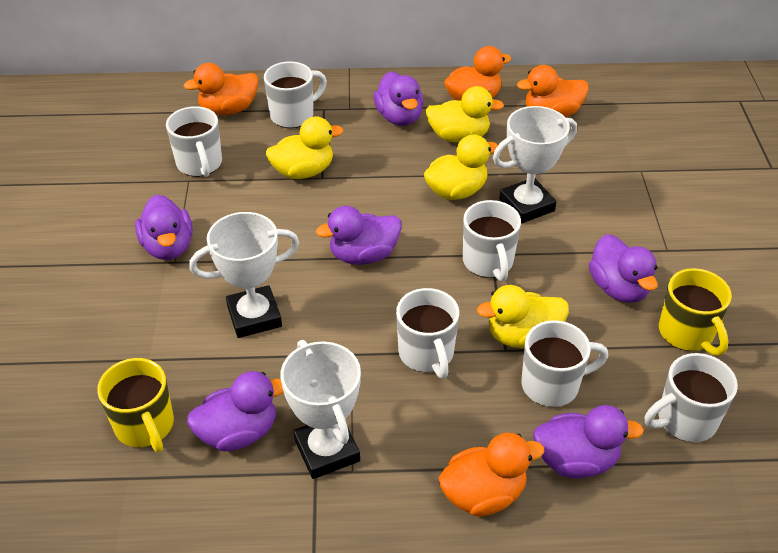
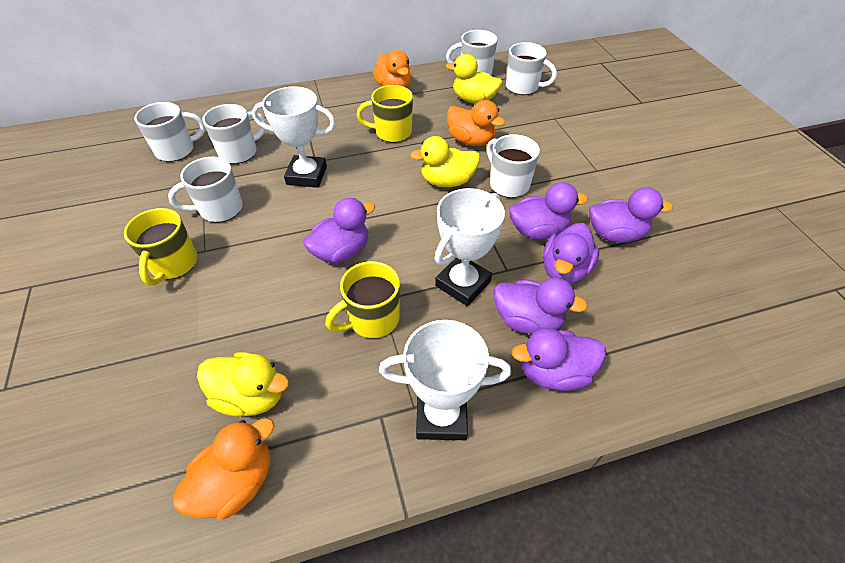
orange duck: 4 -> 3
yellow duck: 4 -> 3
yellow mug: 2 -> 3

